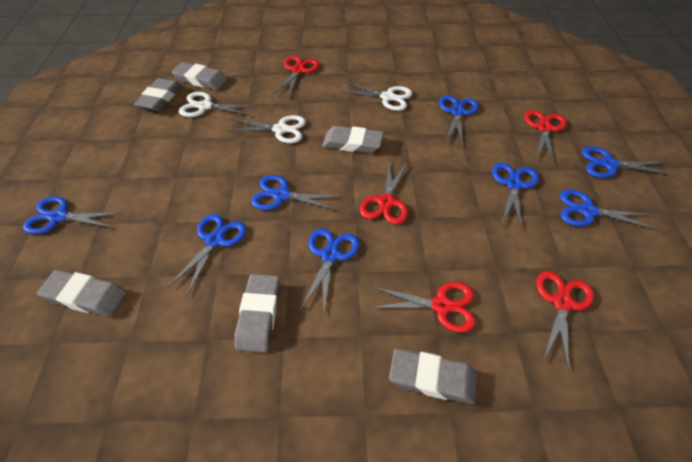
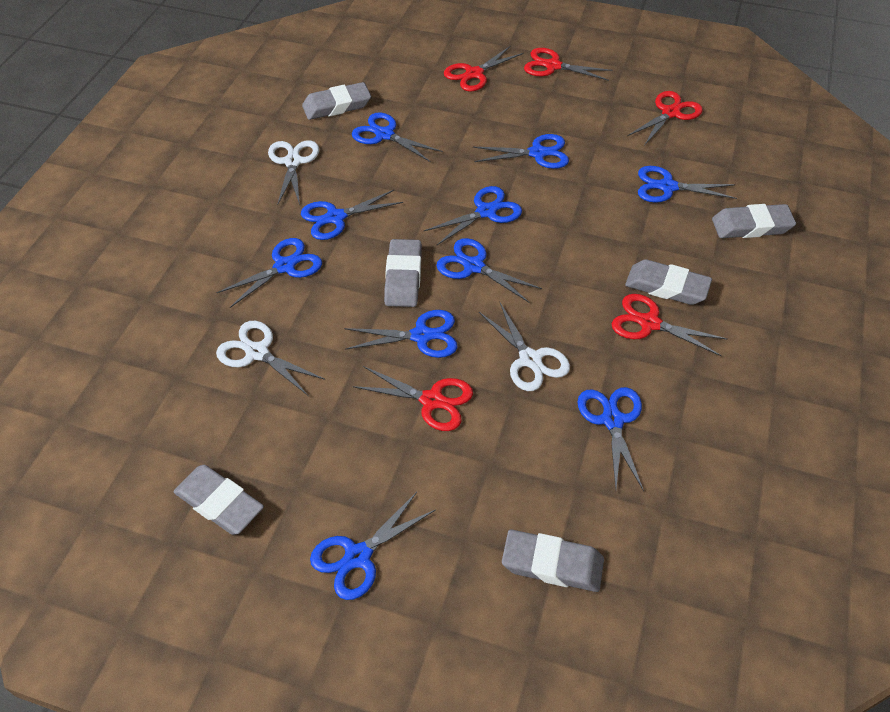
blue scissors: 8 -> 10

